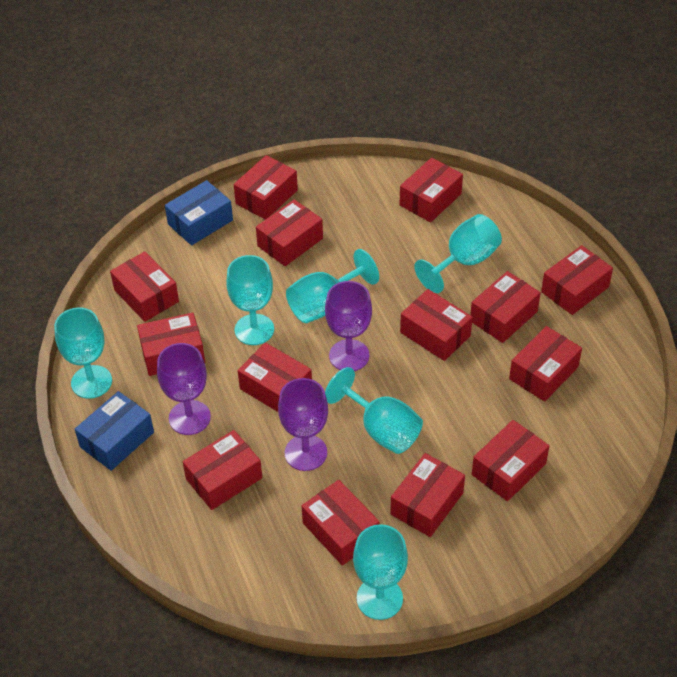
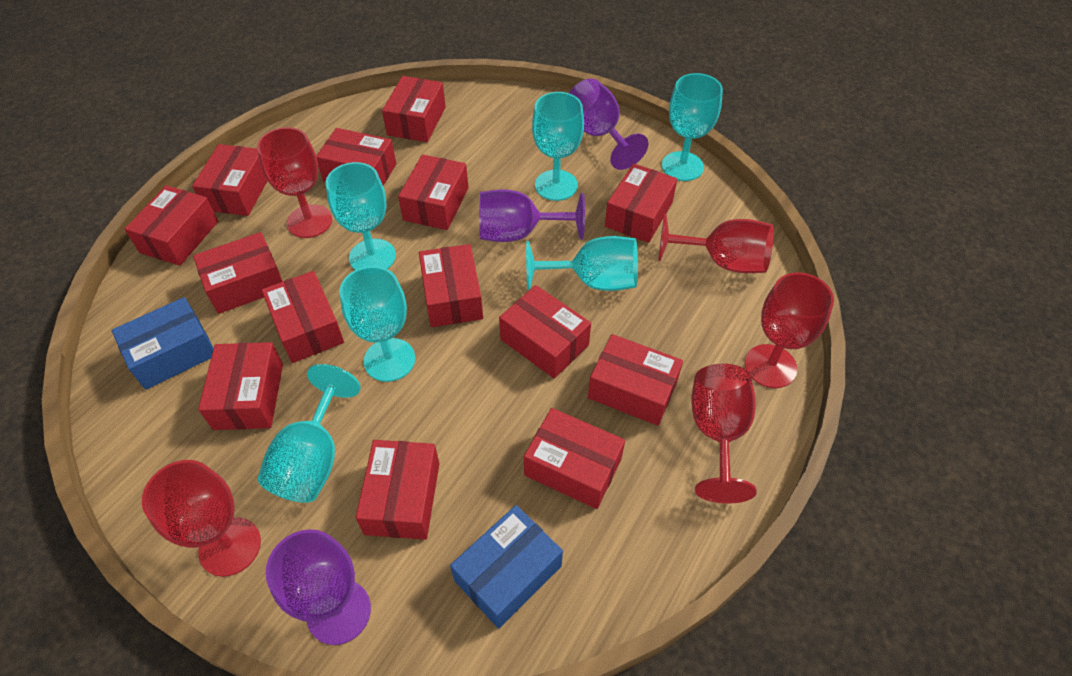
red goblet: 0 -> 5

